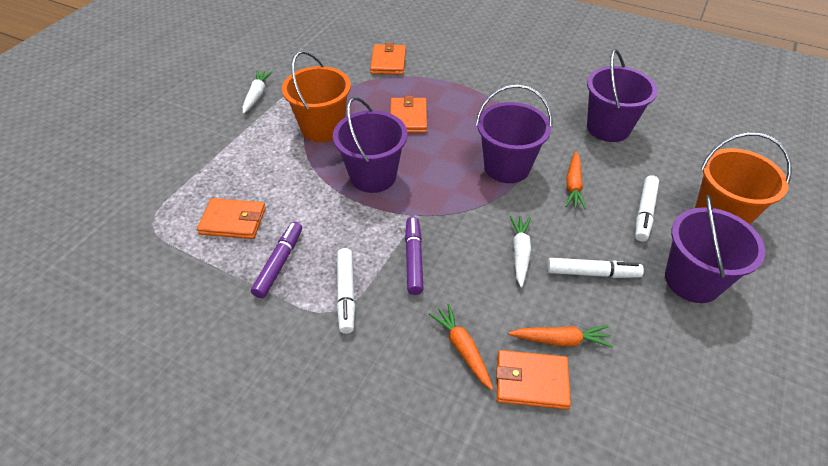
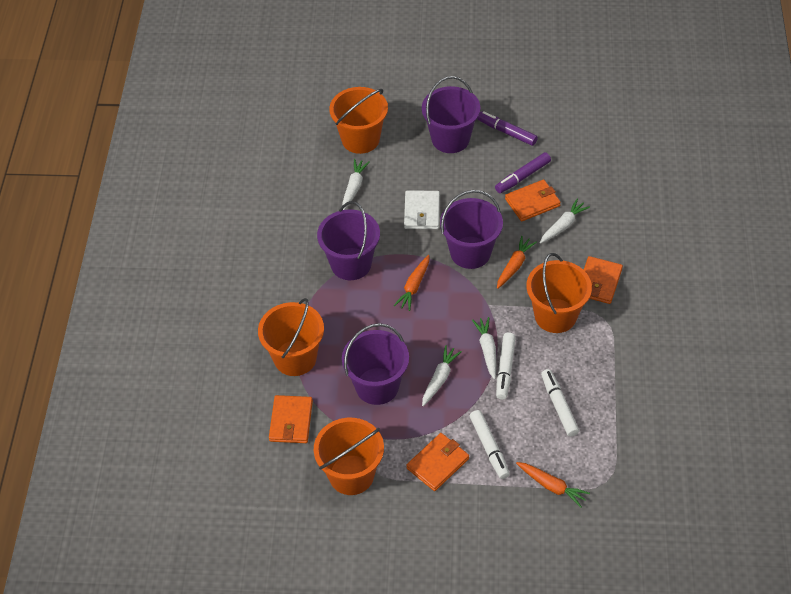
orange bucket: 2 -> 4
white carrot: 2 -> 4
white wallet: 0 -> 1

